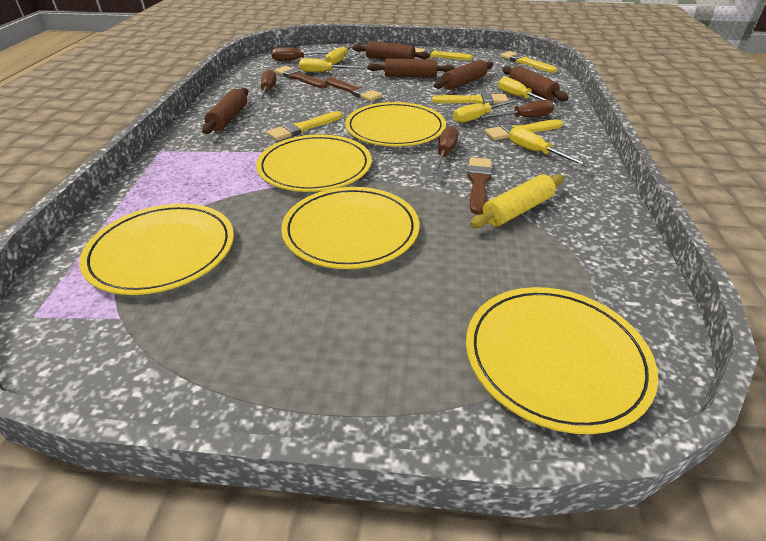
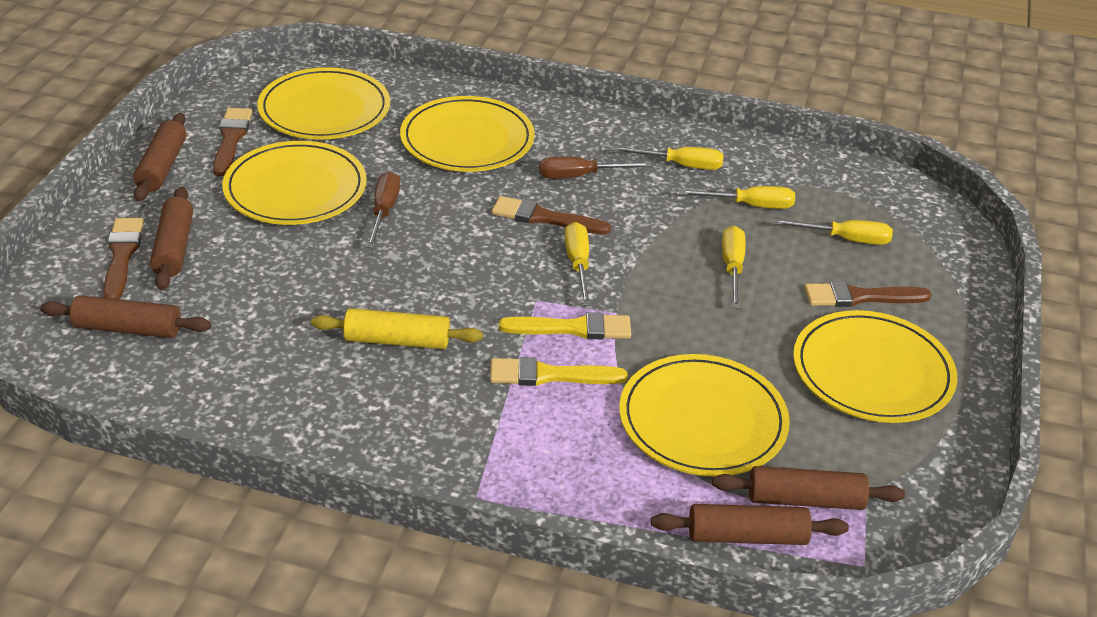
brown brush: 3 -> 4
brown screwdriver: 4 -> 2
yellow brush: 5 -> 2

